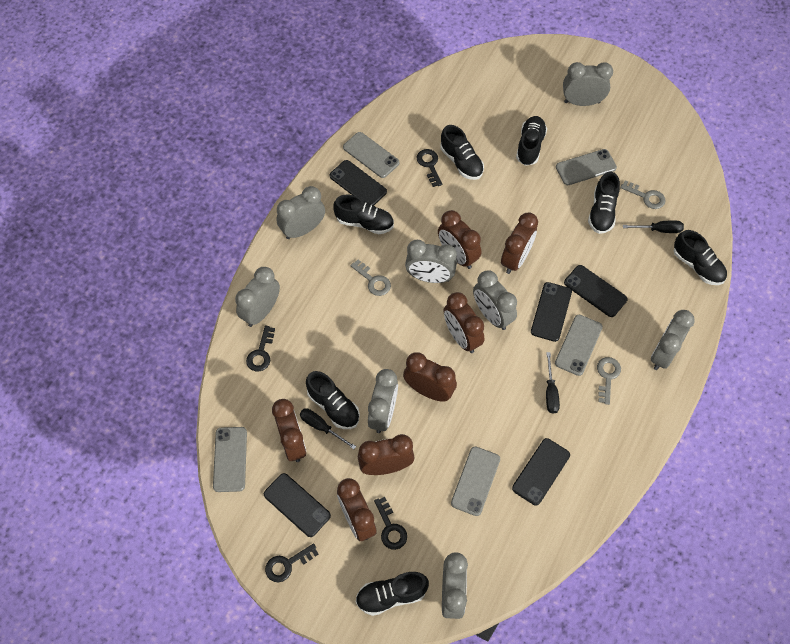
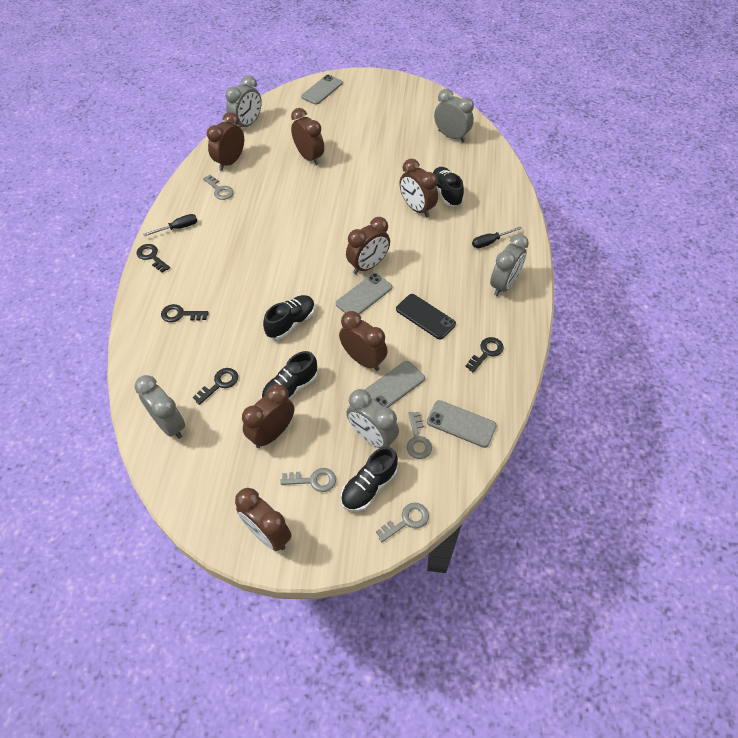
black phone: 5 -> 1
black screwdriver: 3 -> 2
black shoe: 7 -> 4
grey clock: 8 -> 5
grey key: 3 -> 4
grey phone: 5 -> 4

